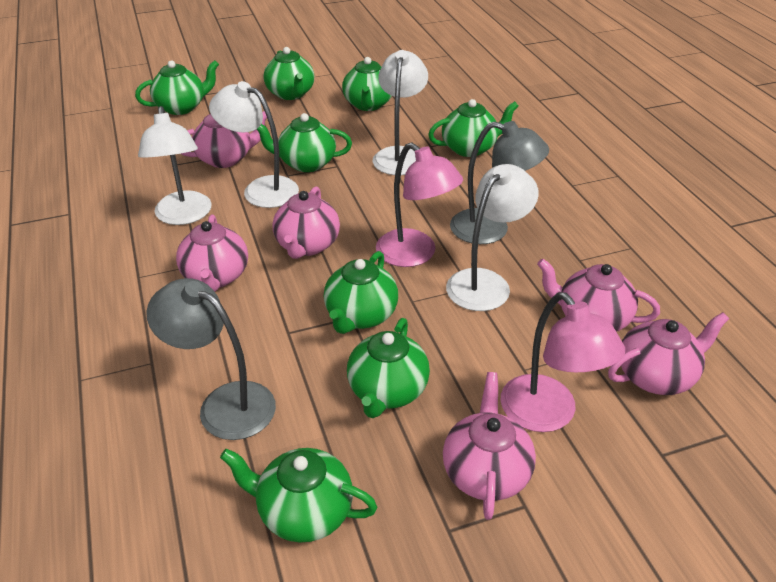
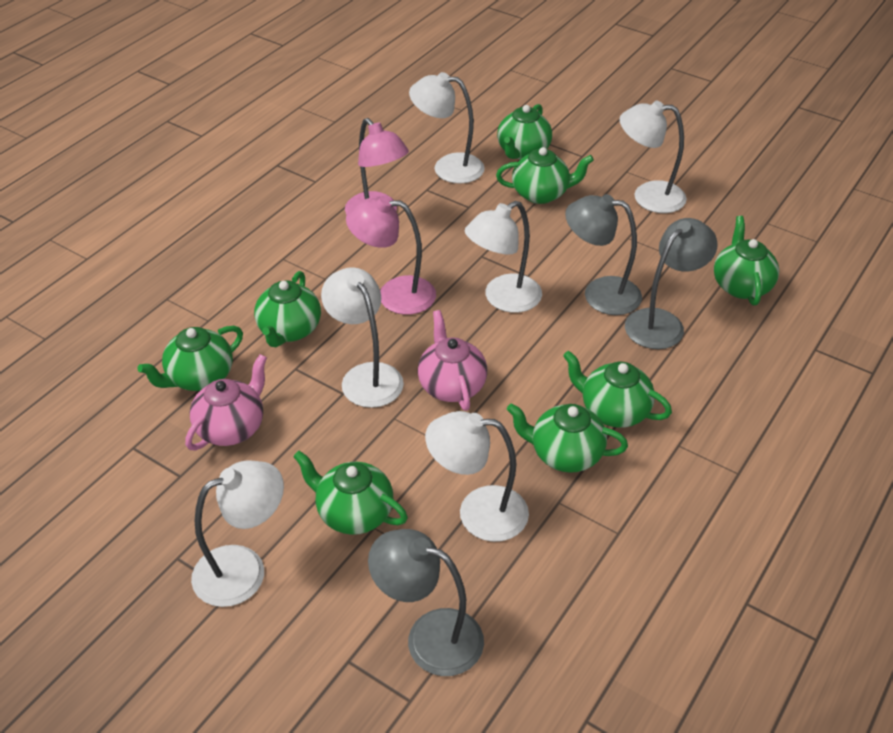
grey lamp: 2 -> 3
pink teapot: 6 -> 2
white lamp: 4 -> 6

